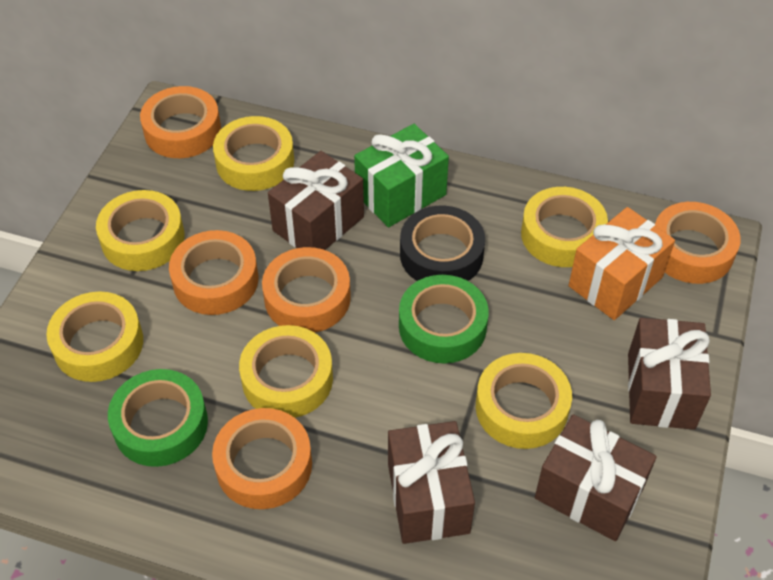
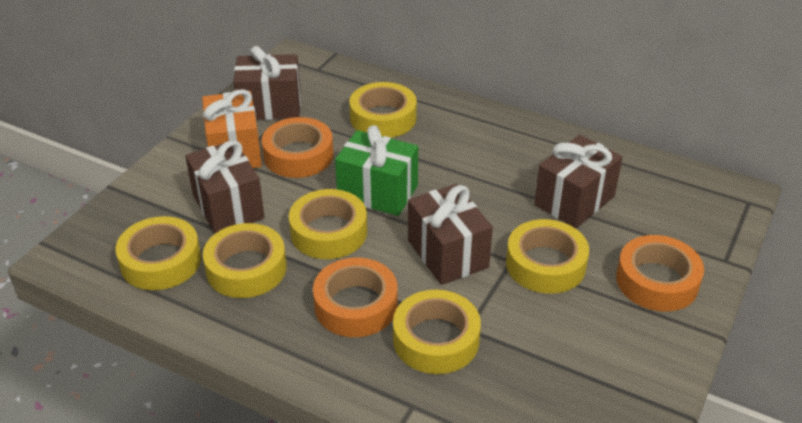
black tape: 1 -> 0
green tape: 2 -> 0
orange tape: 5 -> 3

